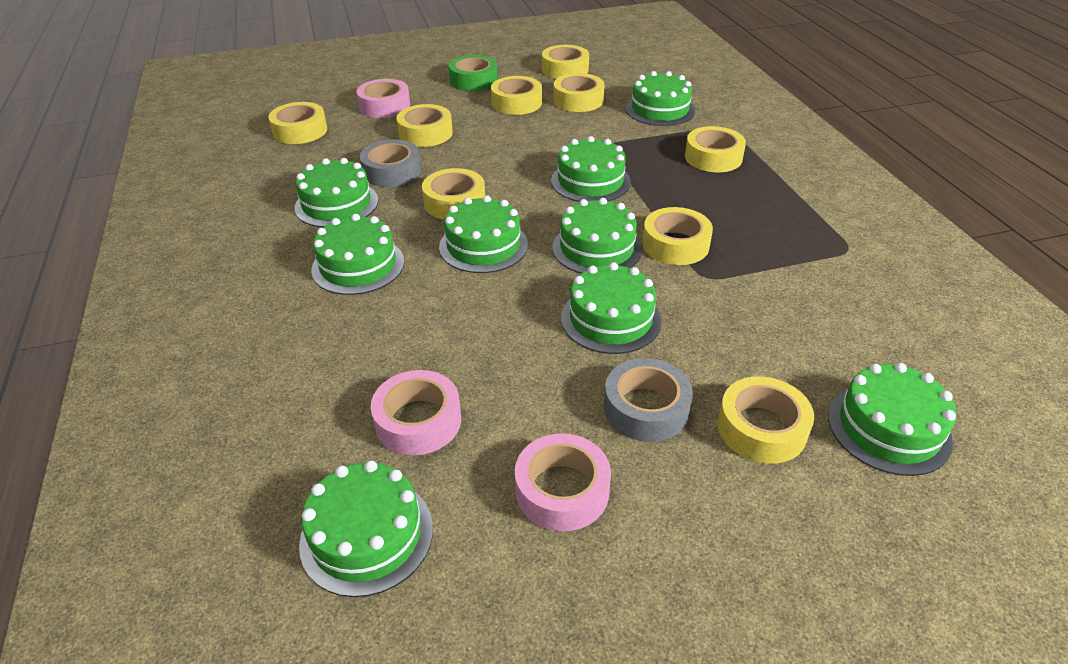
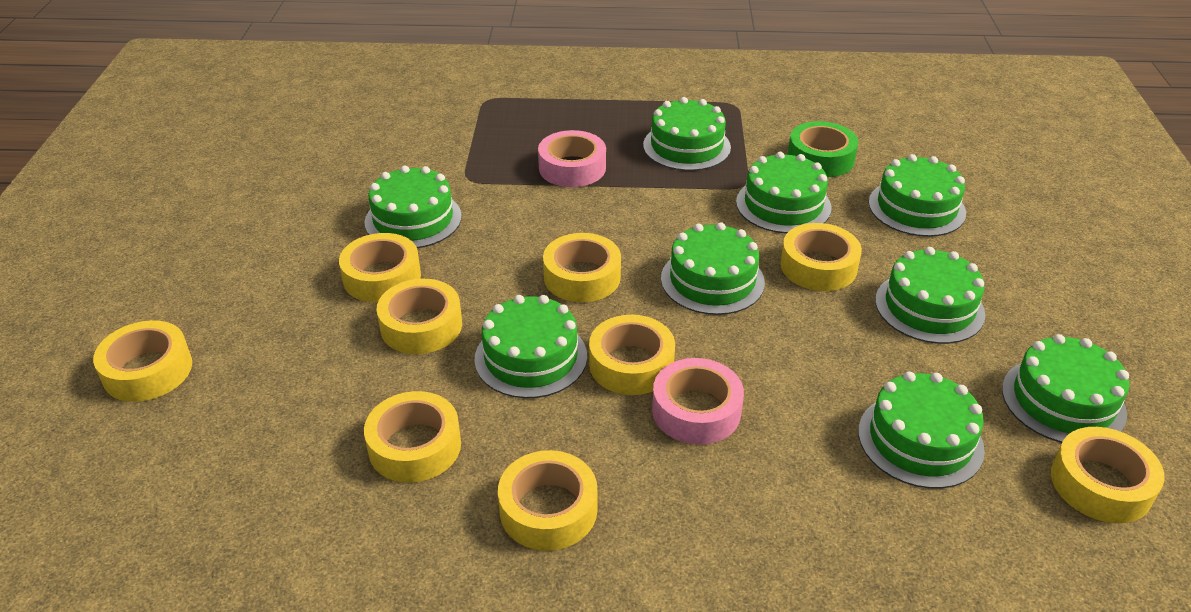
grey tape: 2 -> 0
pink tape: 3 -> 2

